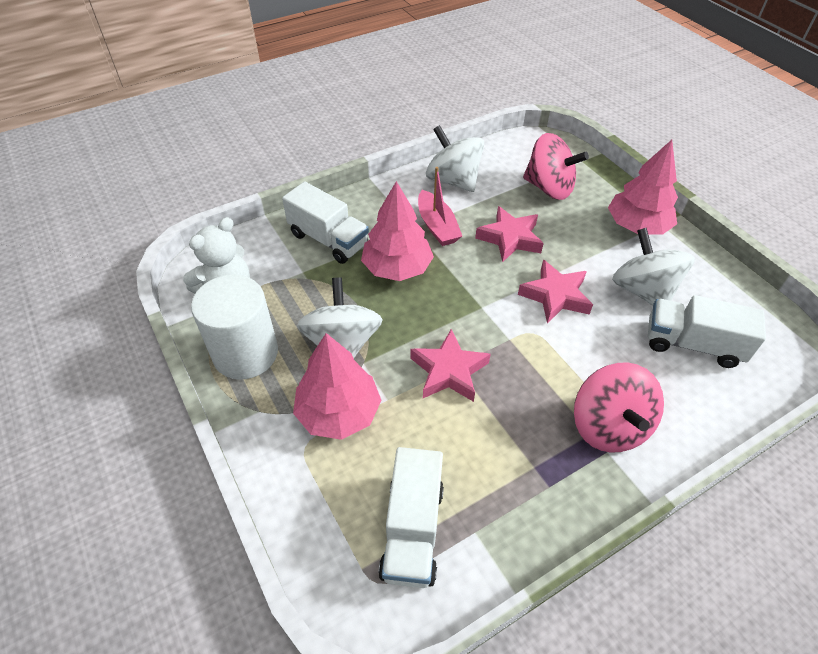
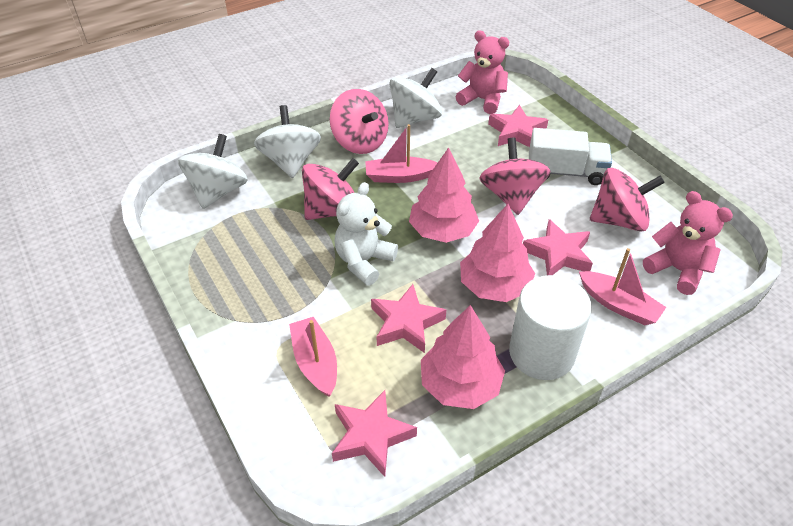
pink boat: 1 -> 3
pink spinning top: 2 -> 4
pink star: 3 -> 4
pink teddy bear: 0 -> 2
white truck: 3 -> 1

